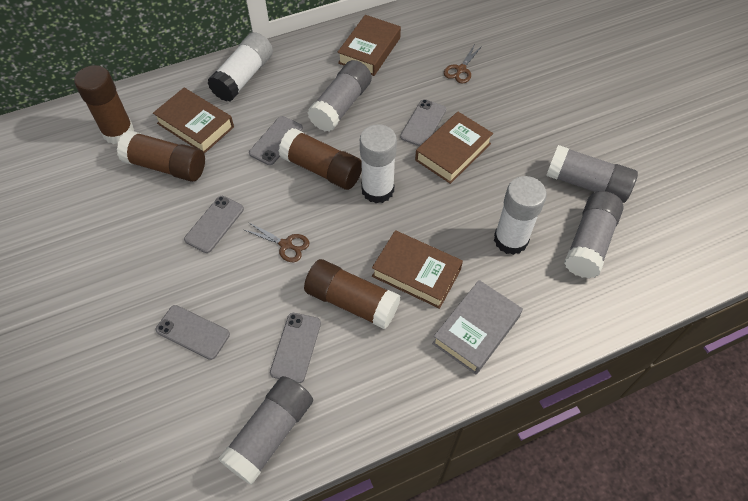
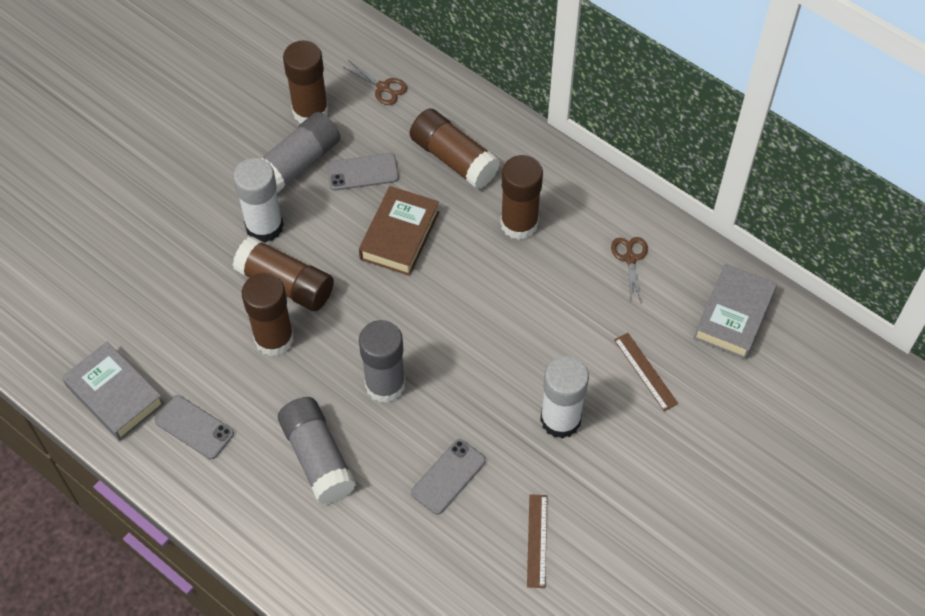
brown book: 4 -> 1
brown glue stick: 4 -> 5
brown ruler: 0 -> 2
grey book: 1 -> 2
grey glue stick: 4 -> 3
grey phone: 5 -> 3
white glue stick: 3 -> 2

